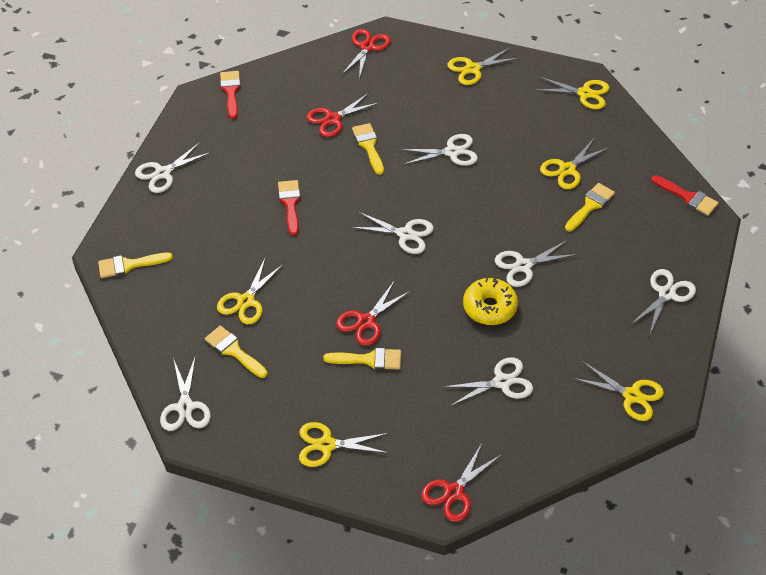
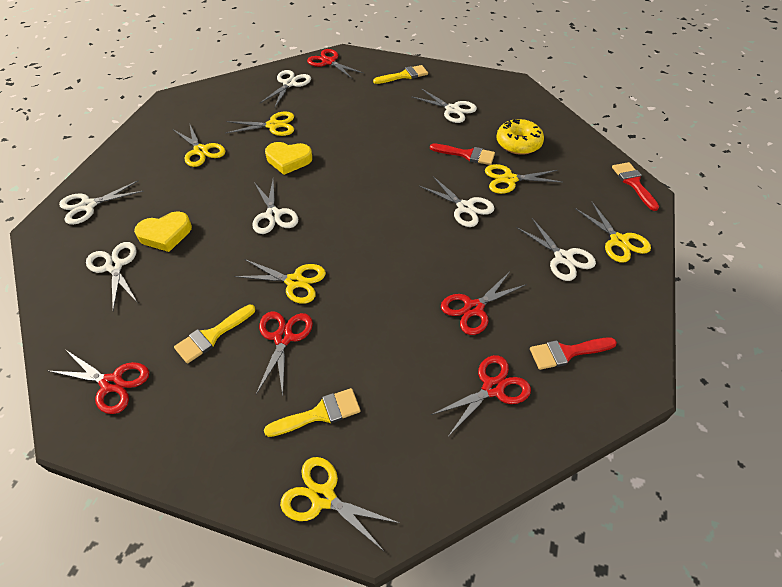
red scissors: 4 -> 5
yellow brush: 5 -> 3
yellow heart: 0 -> 2

